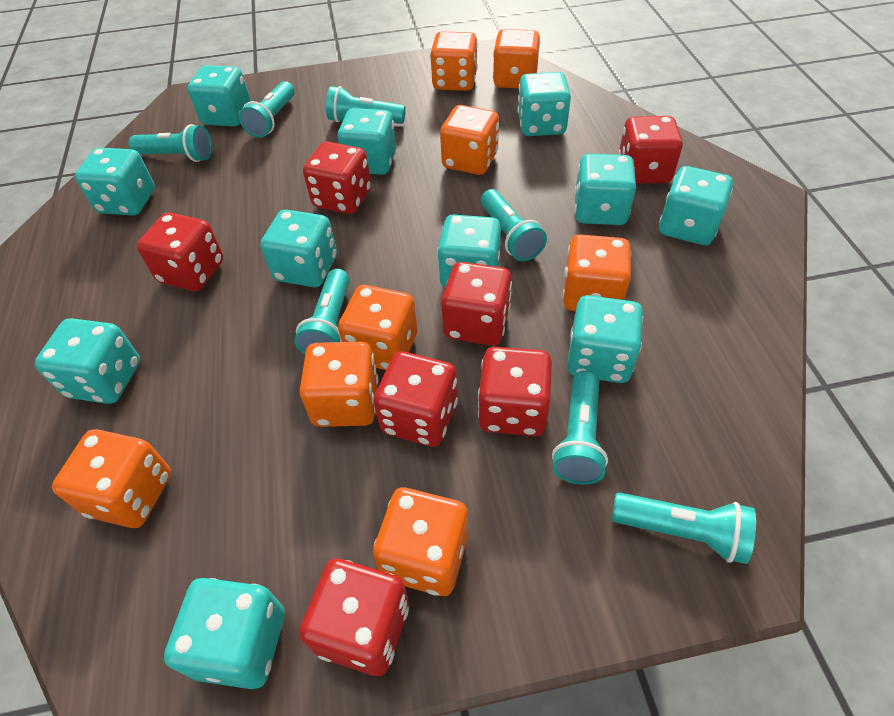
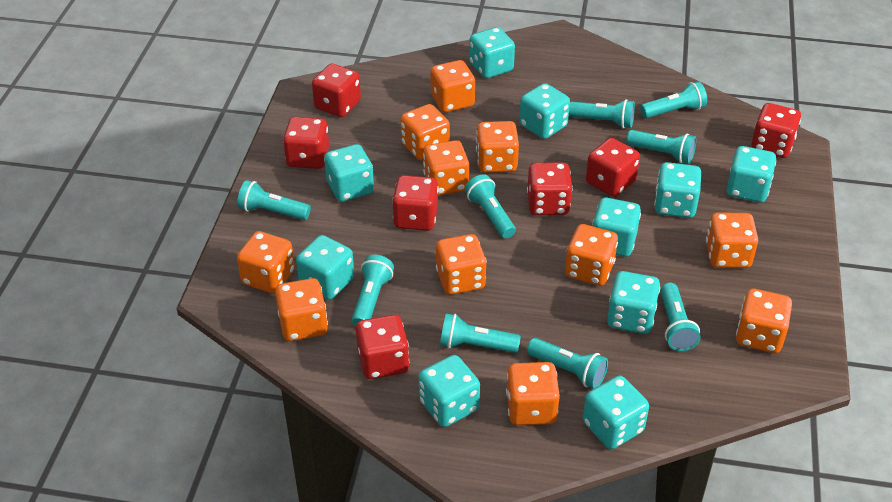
orange dice: 8 -> 11
turquoise dice: 11 -> 10
turquoise flashlight: 7 -> 9

